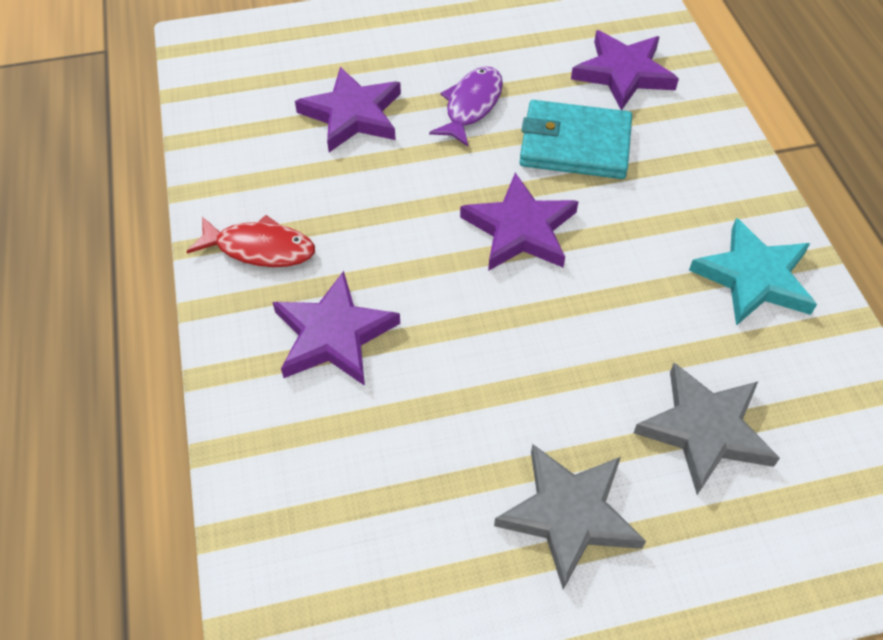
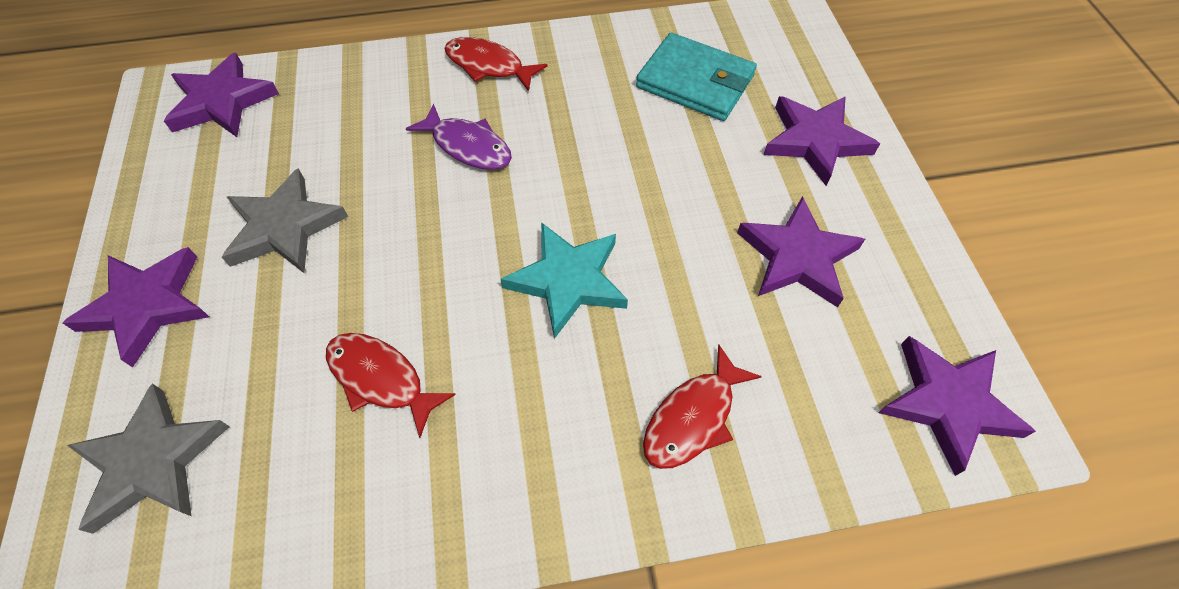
purple star: 4 -> 5
red fish: 1 -> 3

